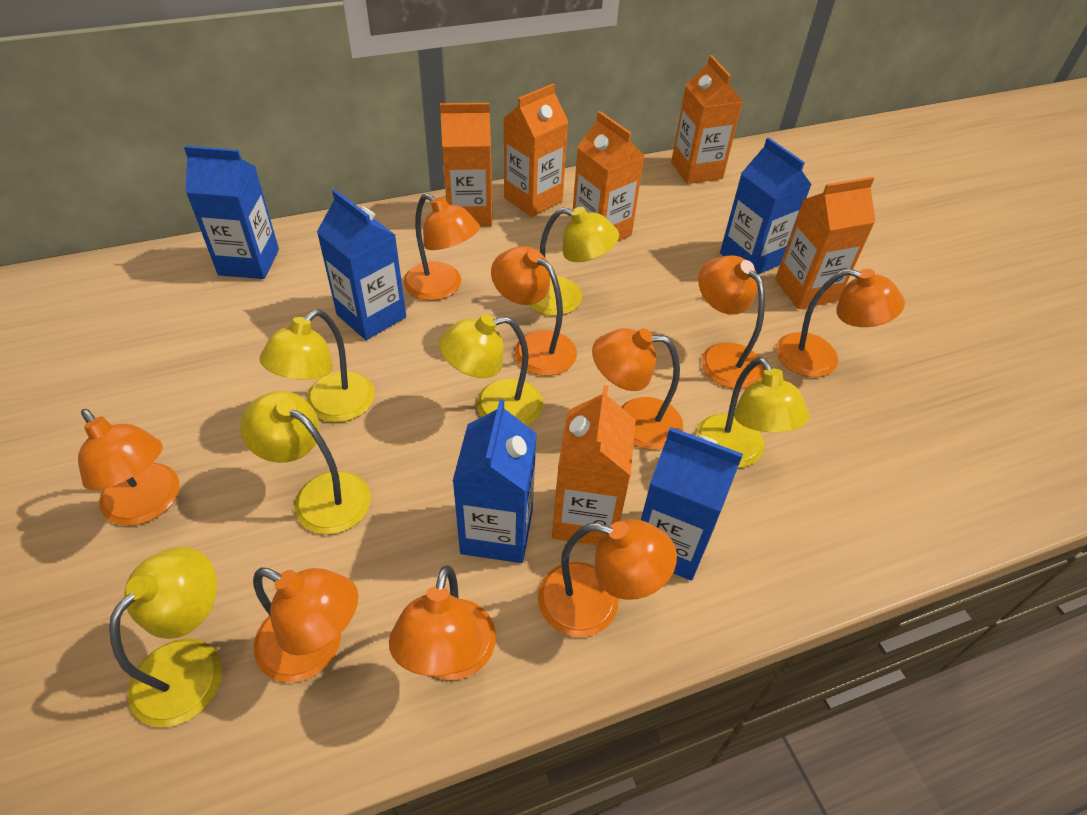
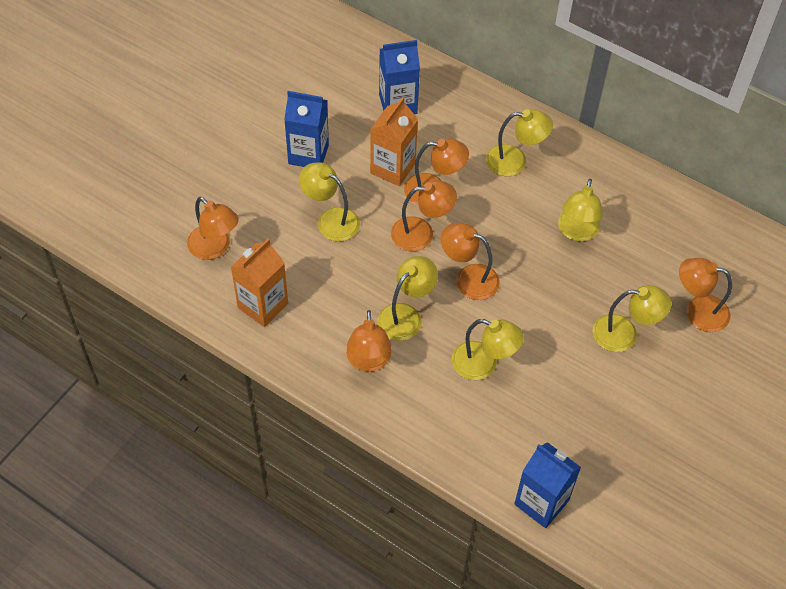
blue carton: 5 -> 3
orange carton: 6 -> 2
orange lamp: 9 -> 6

